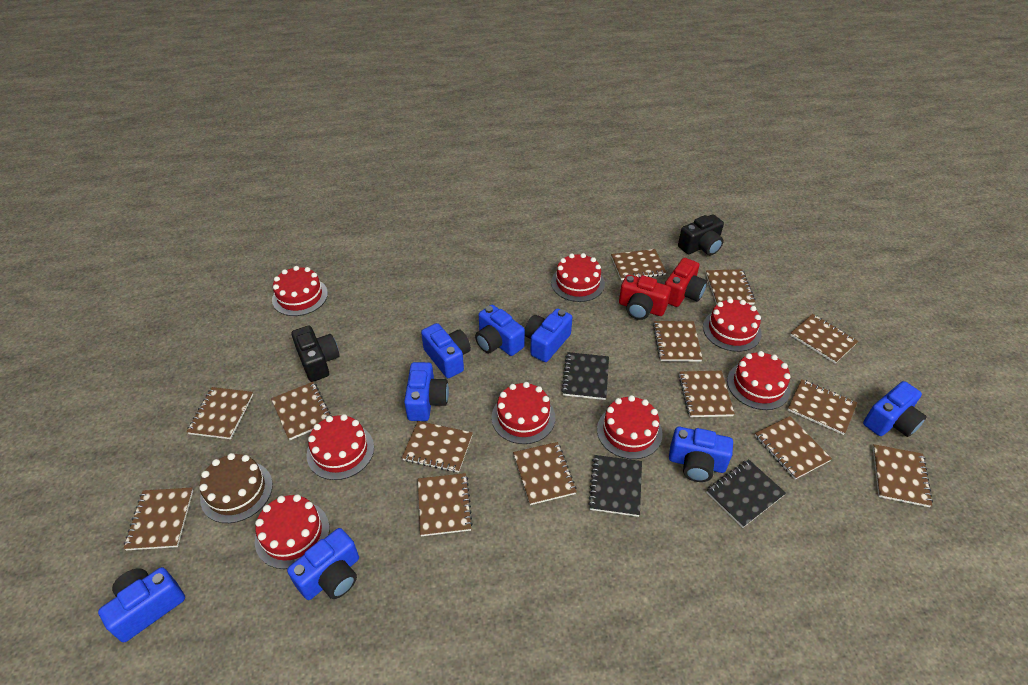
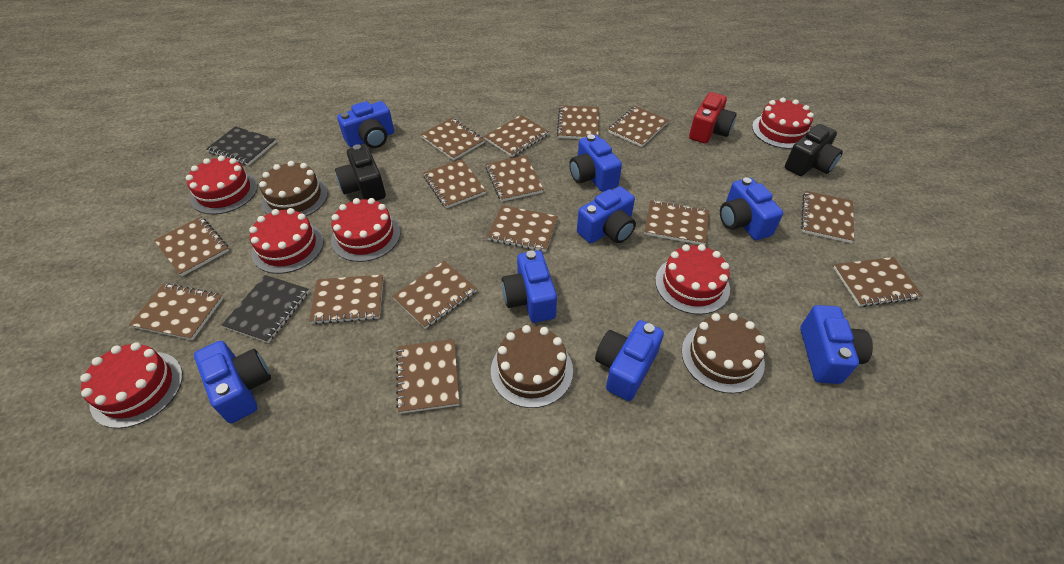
black notebook: 3 -> 2
brown cake: 1 -> 3
brown notebook: 14 -> 15
red cake: 8 -> 6
red camera: 2 -> 1

